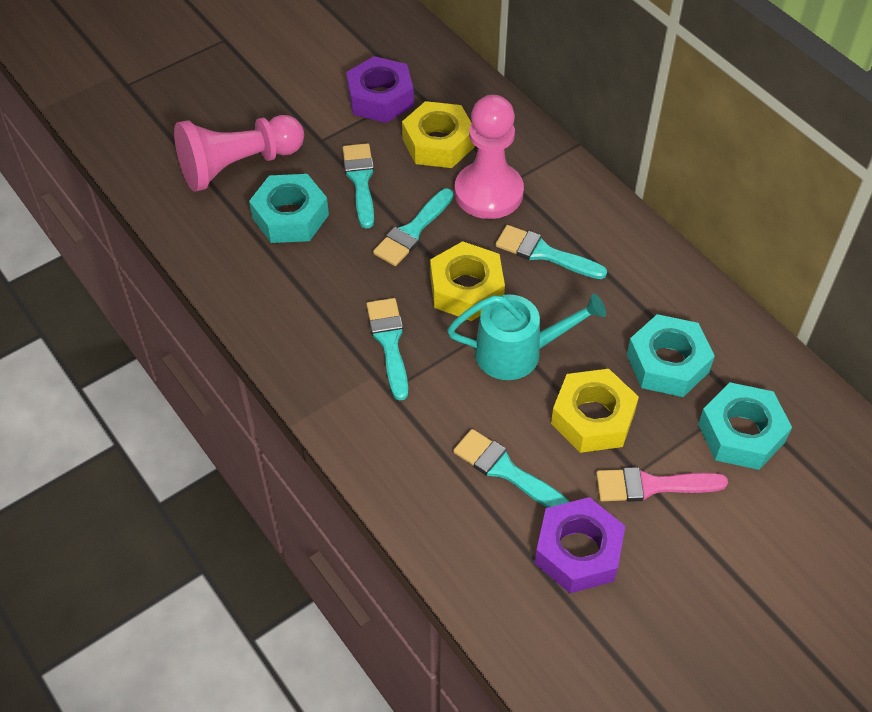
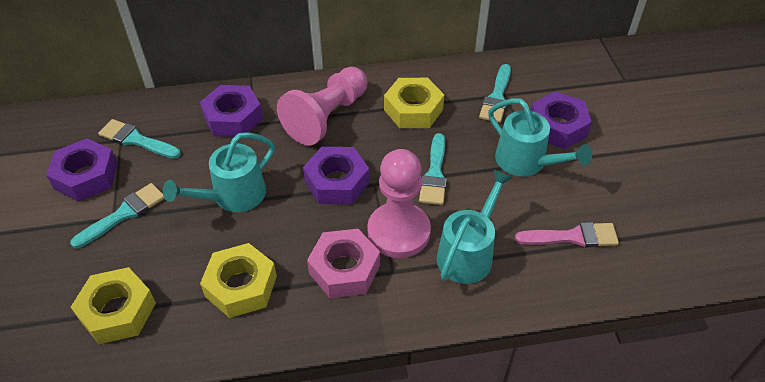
pink nut: 0 -> 1
purple nut: 2 -> 4
turquoise brush: 5 -> 4
turquoise nut: 3 -> 0
turquoise watering can: 1 -> 3

